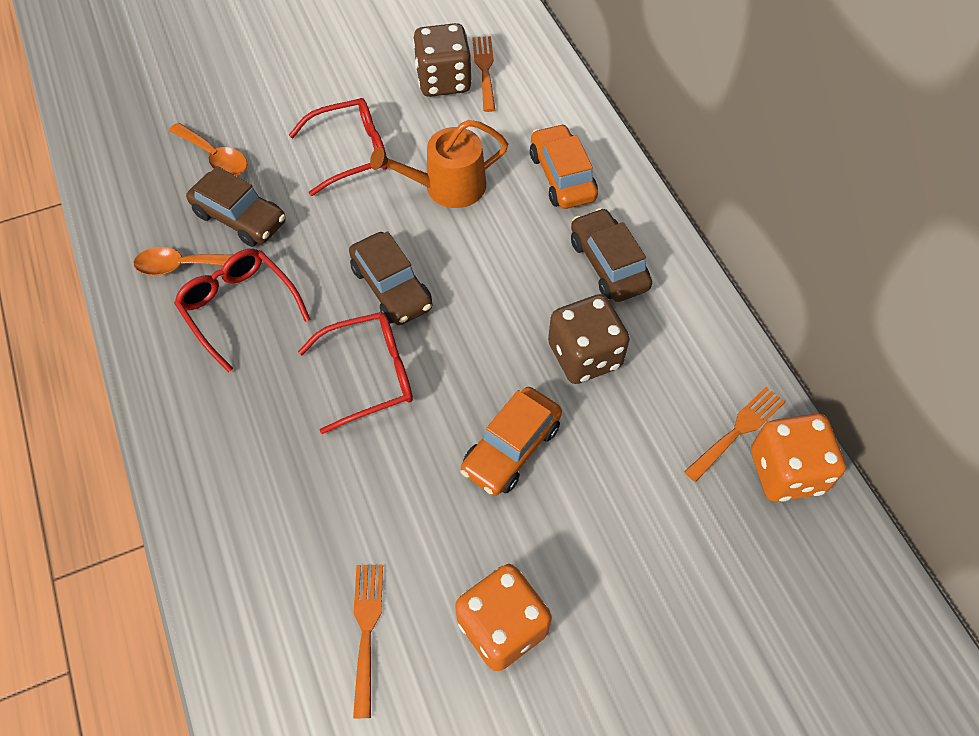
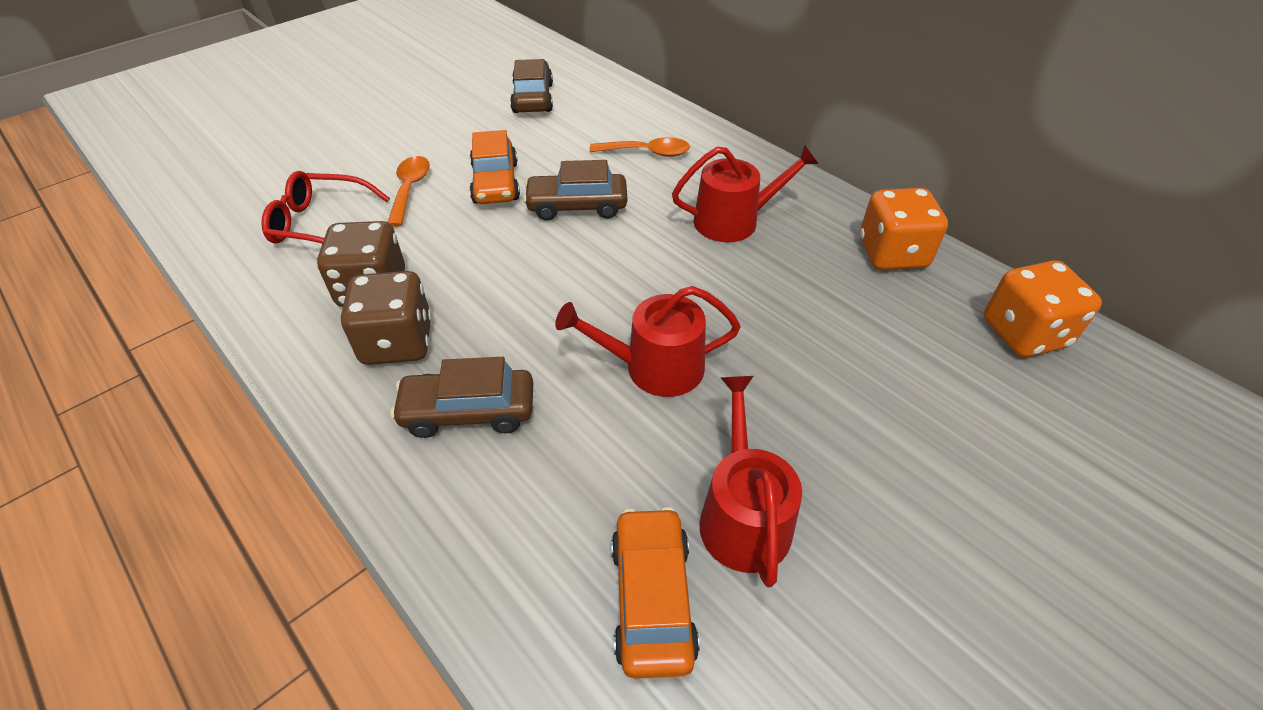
orange fork: 3 -> 0
orange watering can: 1 -> 0
red glasses: 3 -> 1
red watering can: 0 -> 3

